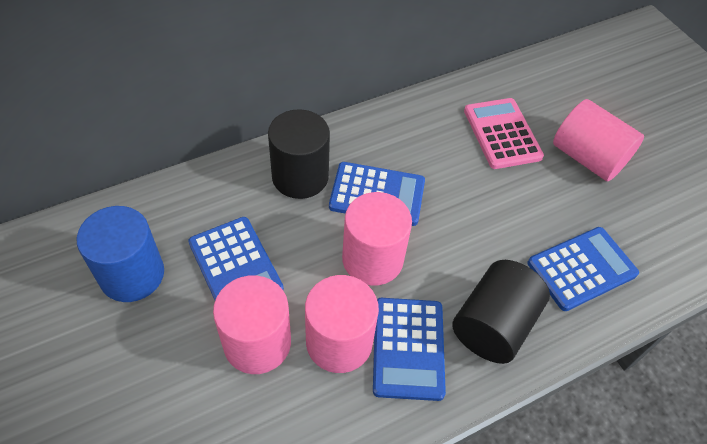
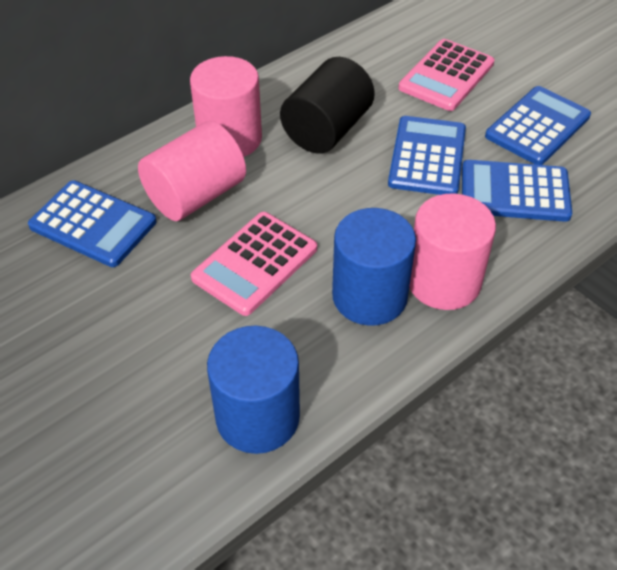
black cylinder: 2 -> 1
blue cylinder: 1 -> 2
pink calculator: 1 -> 2
pink cylinder: 4 -> 3

